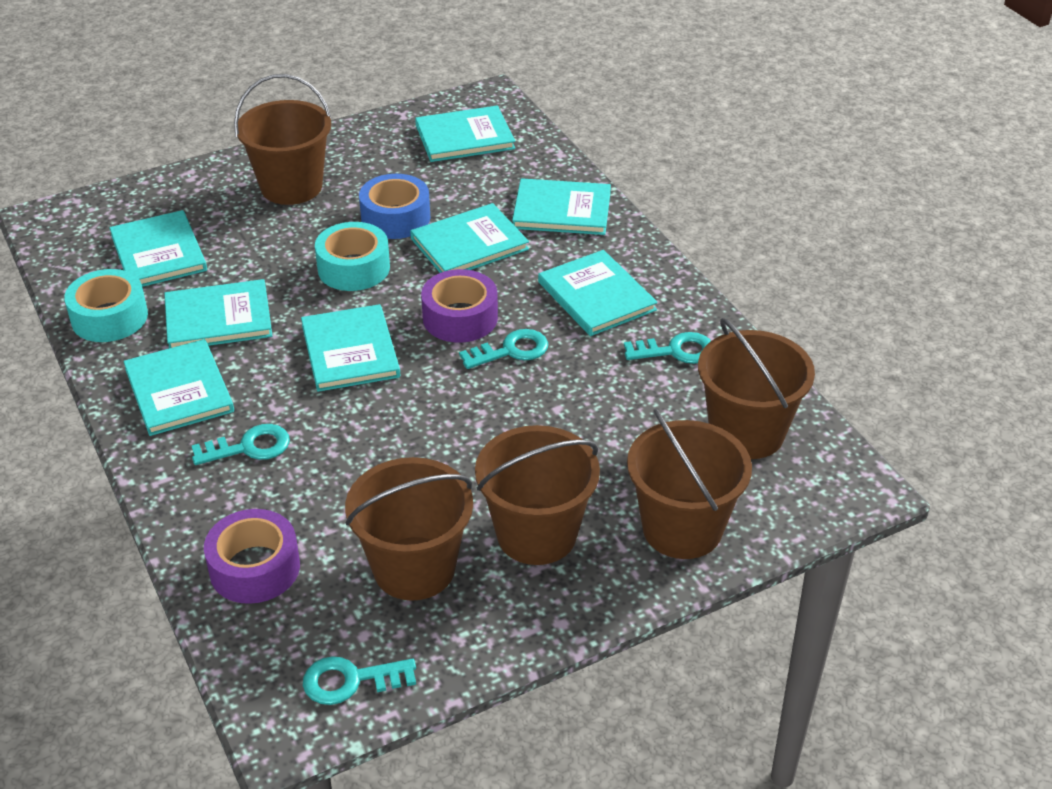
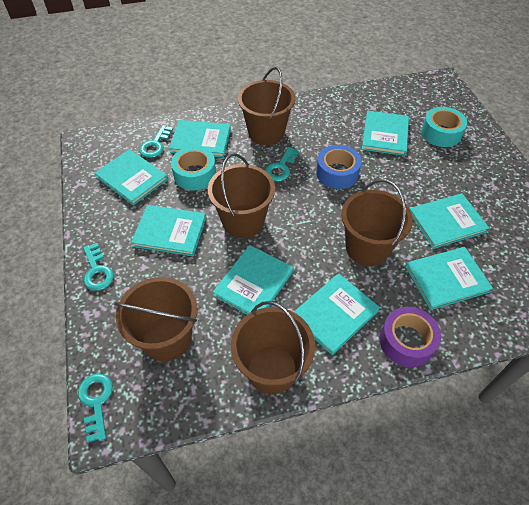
purple tape: 2 -> 1

